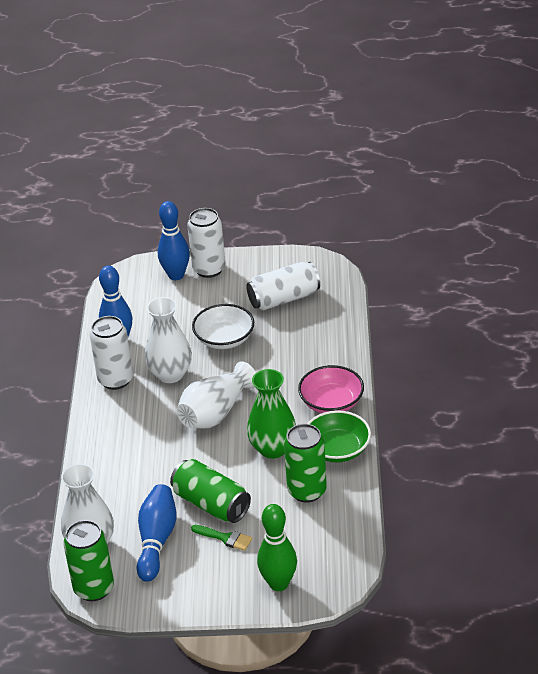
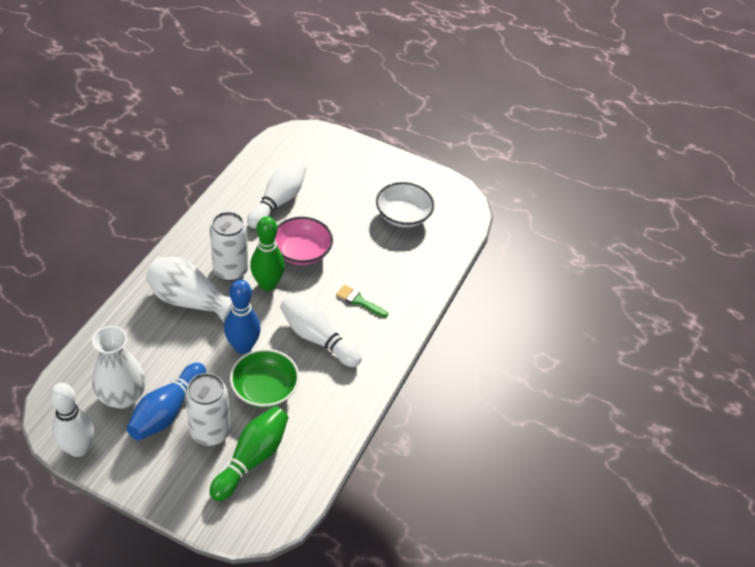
blue bowling pin: 3 -> 2
green bowling pin: 1 -> 2
green can: 3 -> 0
green vase: 1 -> 0
white bowling pin: 0 -> 3
white can: 3 -> 2
white vase: 3 -> 2

